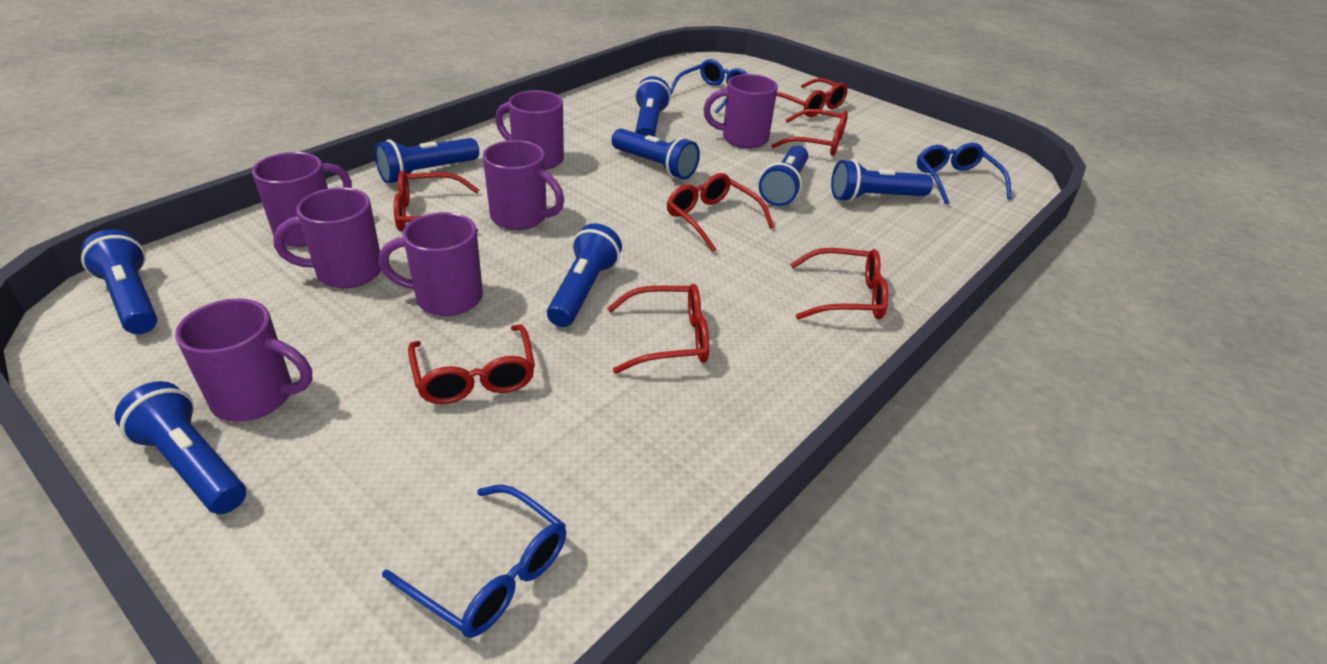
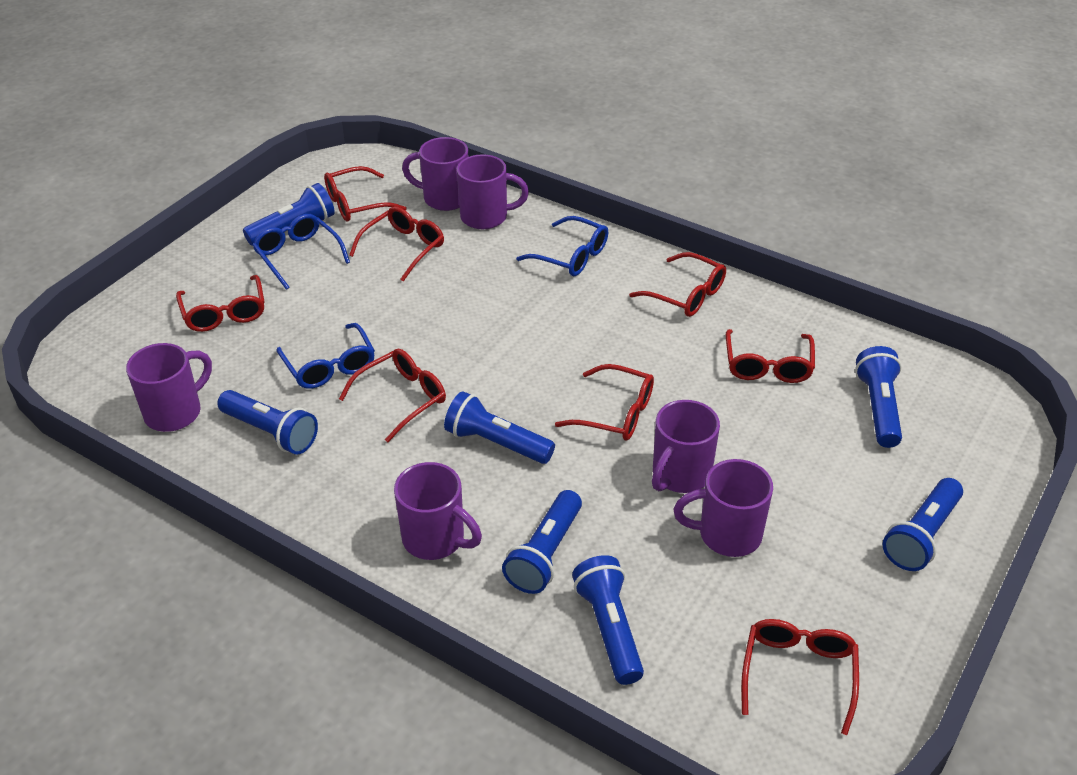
blue flashlight: 8 -> 7
purple mug: 7 -> 6
red glasses: 7 -> 8

